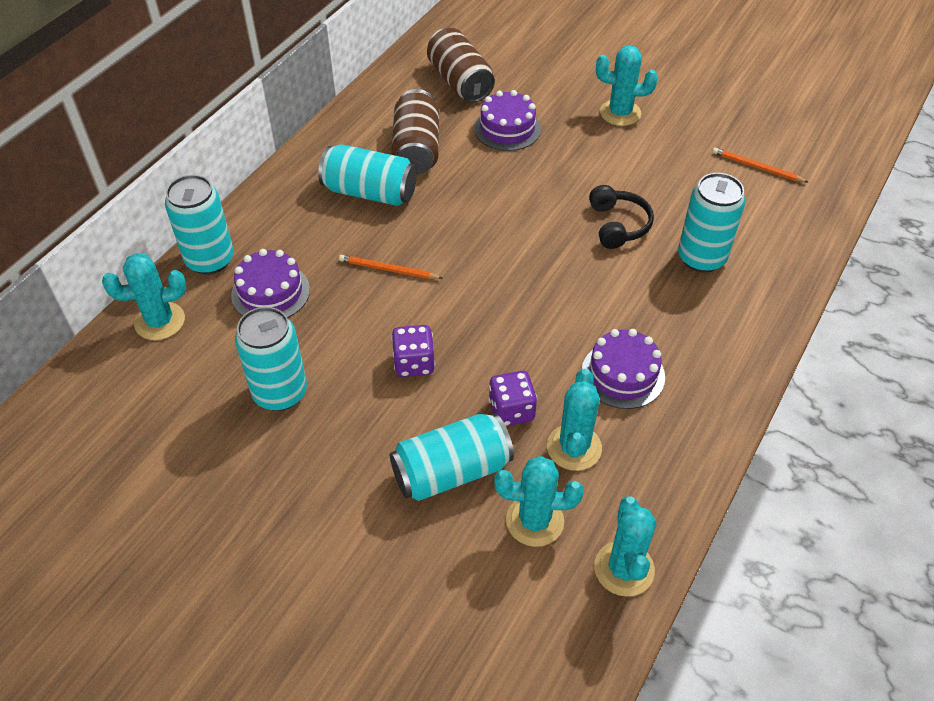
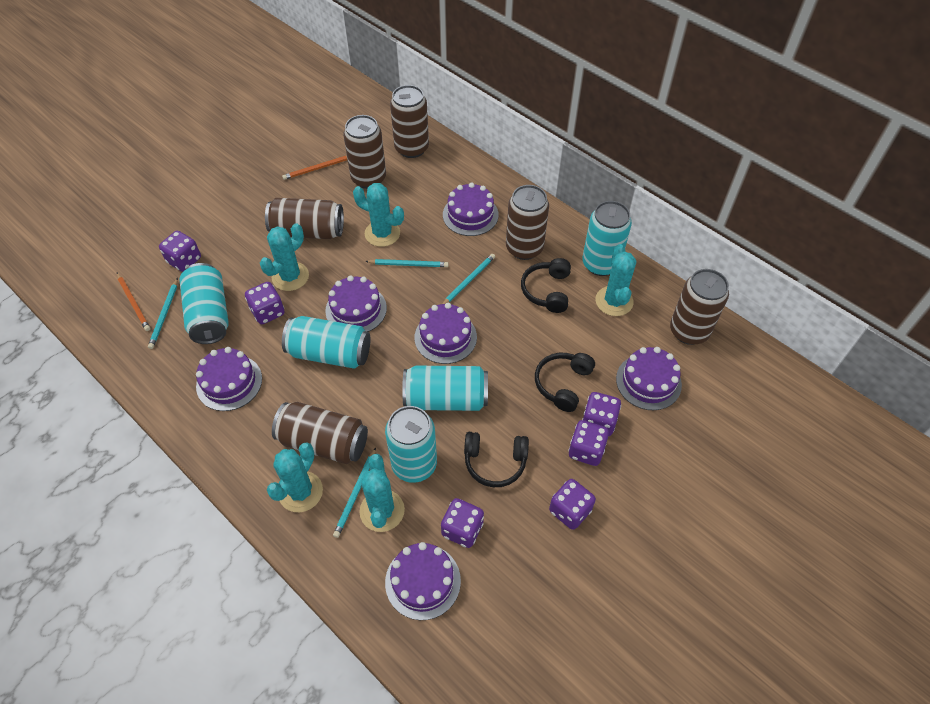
black headphones: 1 -> 3
brown can: 2 -> 6
purple cake: 3 -> 6
purple dice: 2 -> 6
turquoise pencil: 0 -> 4

